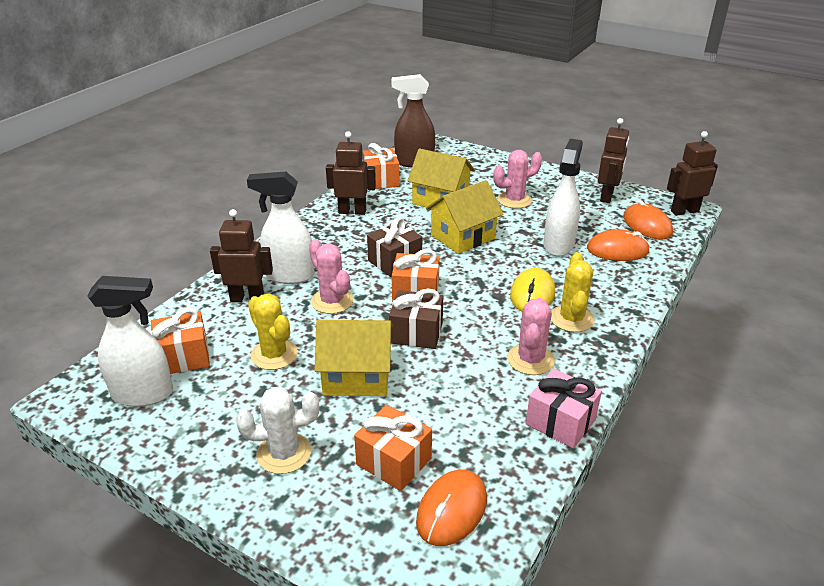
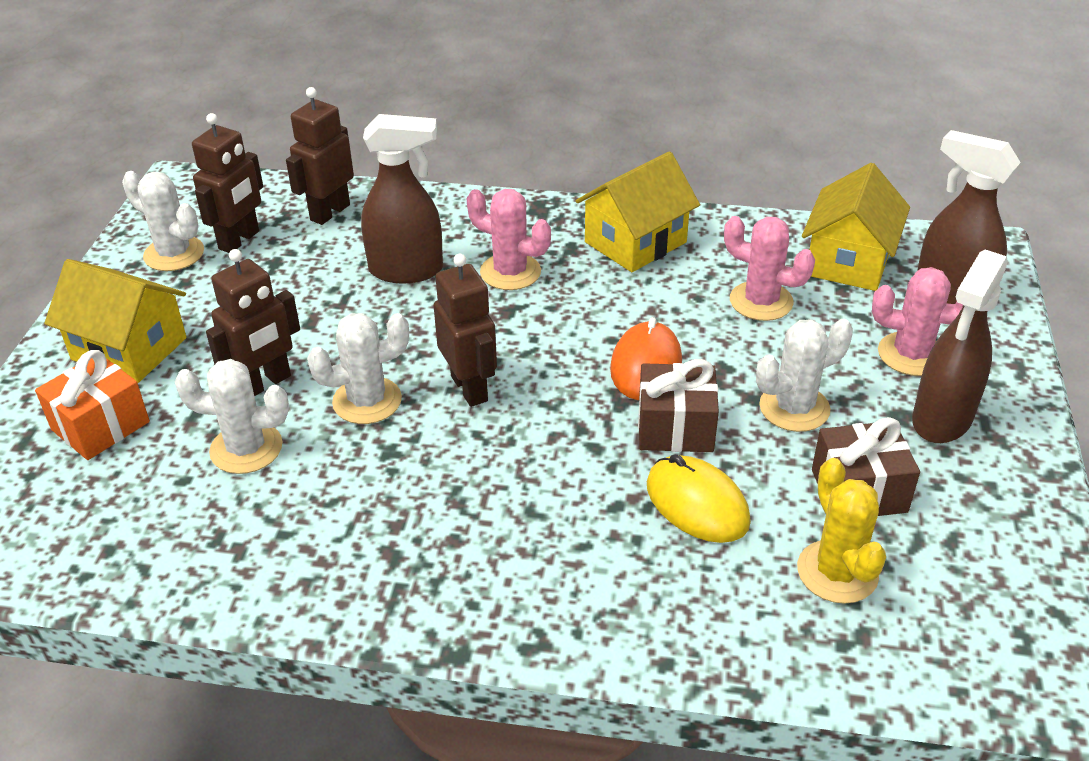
brown spray bottle: 1 -> 3
orange gift: 4 -> 1
orange mouse: 3 -> 1
pink gift: 1 -> 0
white cactus: 1 -> 4
white spray bottle: 3 -> 0
yellow cactus: 2 -> 1

